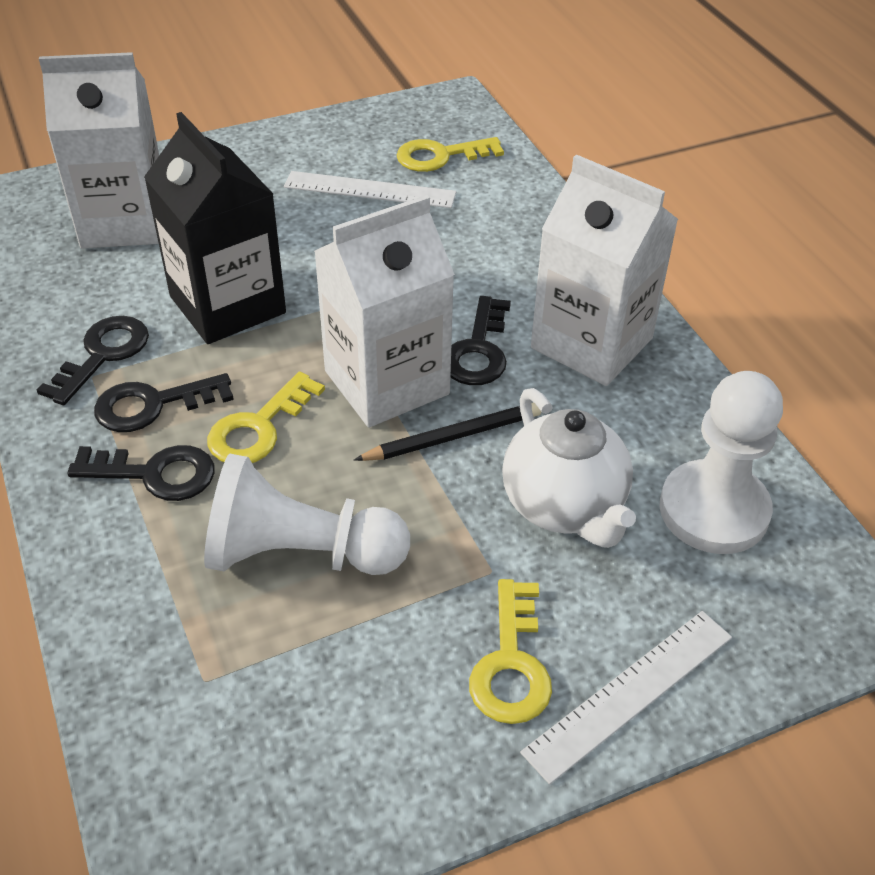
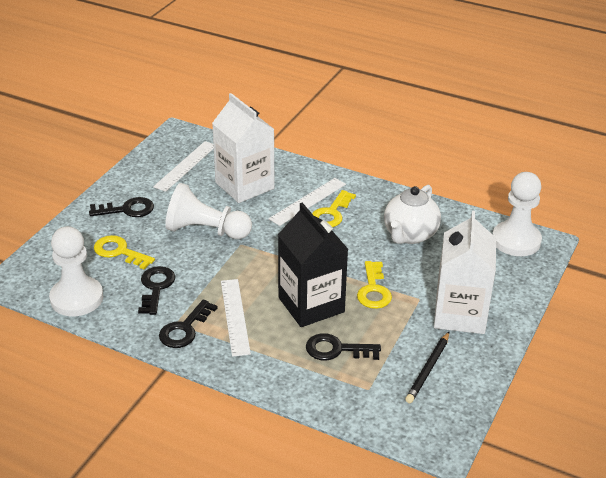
white carton: 3 -> 2
white pawn: 2 -> 3
white ruler: 2 -> 3

